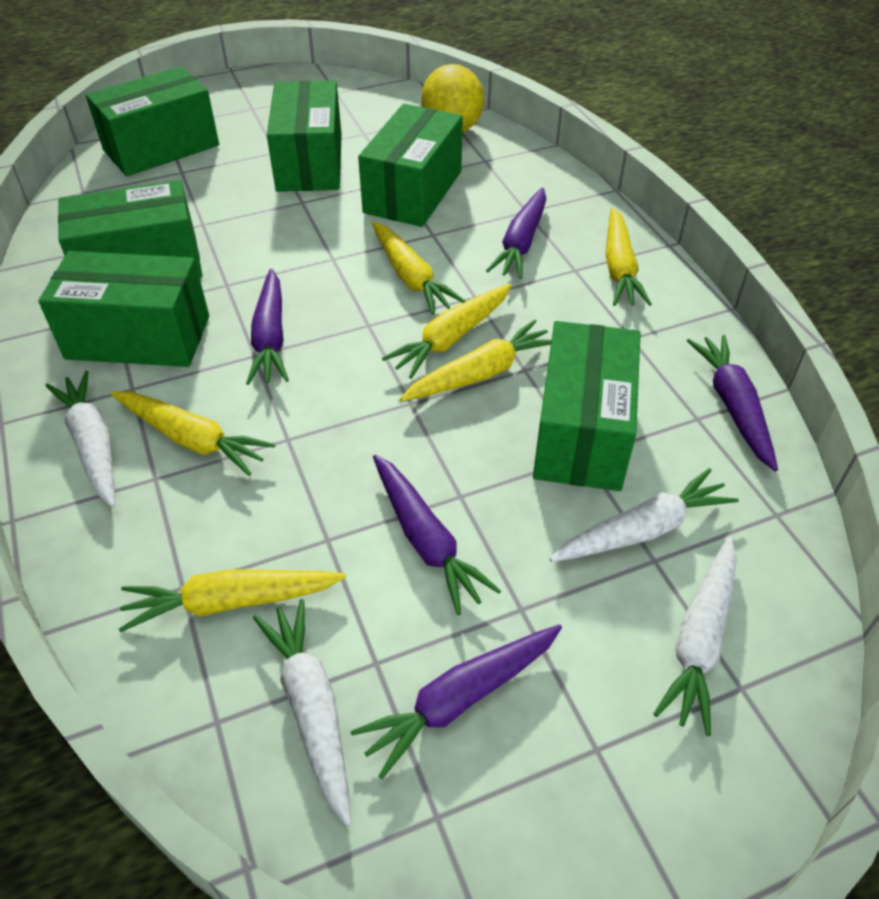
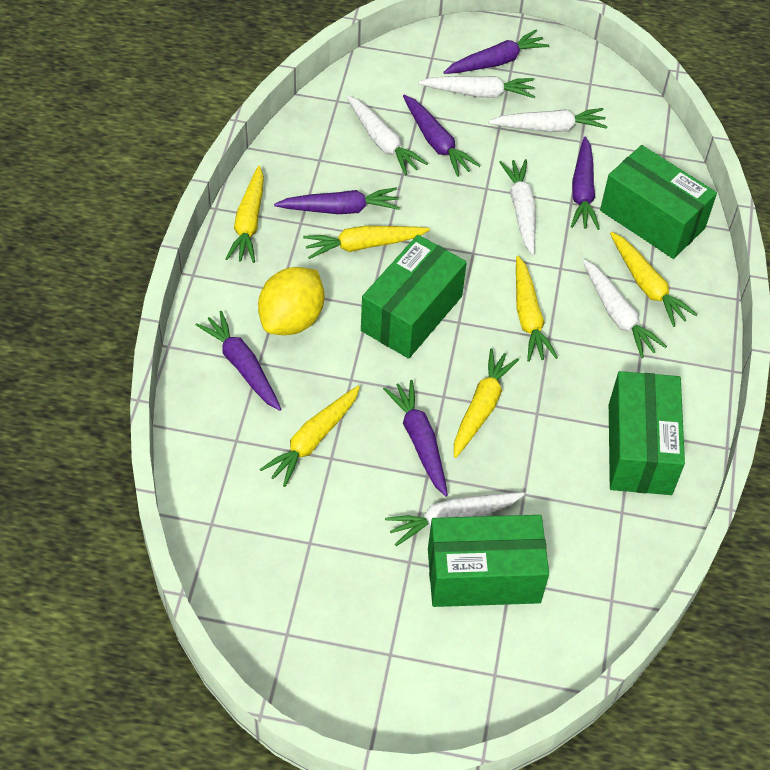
green box: 6 -> 4
purple carrot: 5 -> 6
white carrot: 4 -> 6

